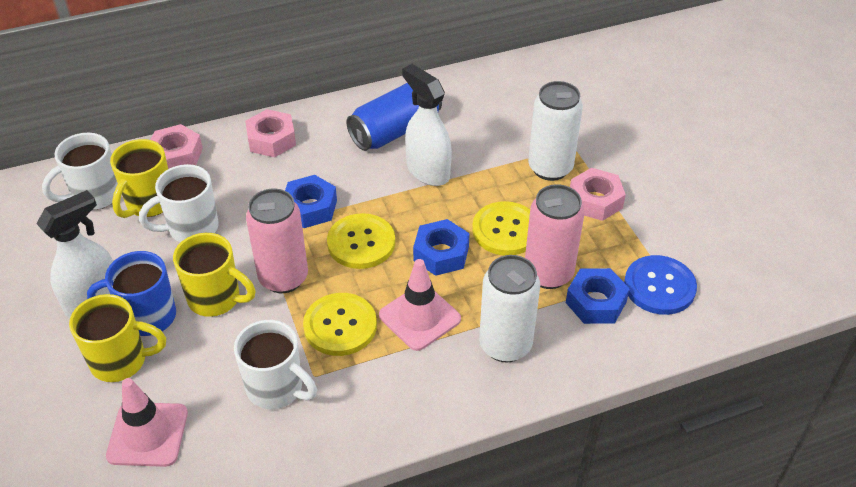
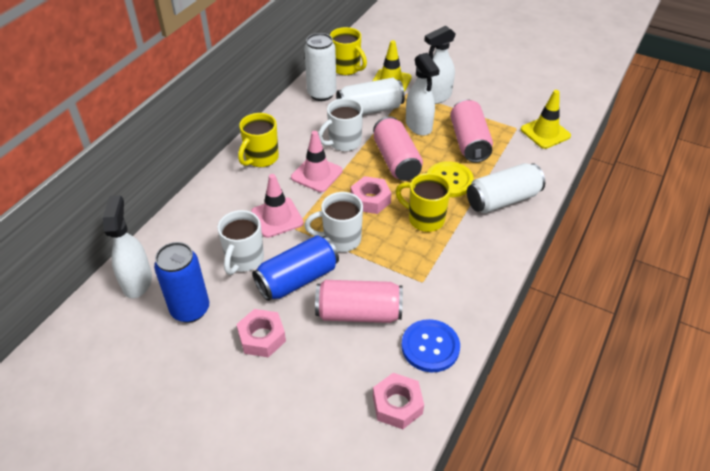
blue can: 1 -> 2
blue mug: 1 -> 0
blue nut: 3 -> 0
pink can: 2 -> 3
white can: 2 -> 3
white spray bottle: 2 -> 3
yellow button: 3 -> 1
yellow traffic cone: 0 -> 2

